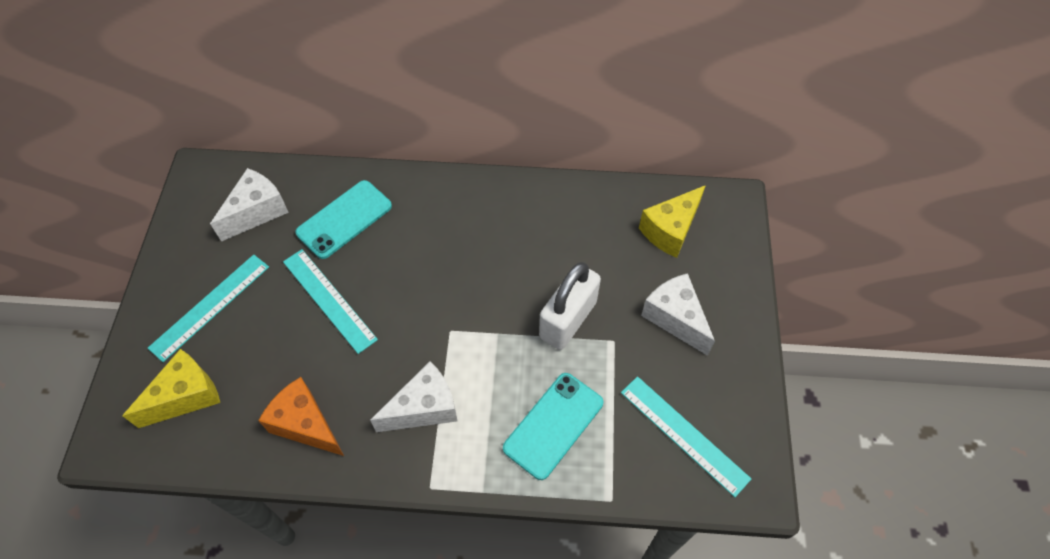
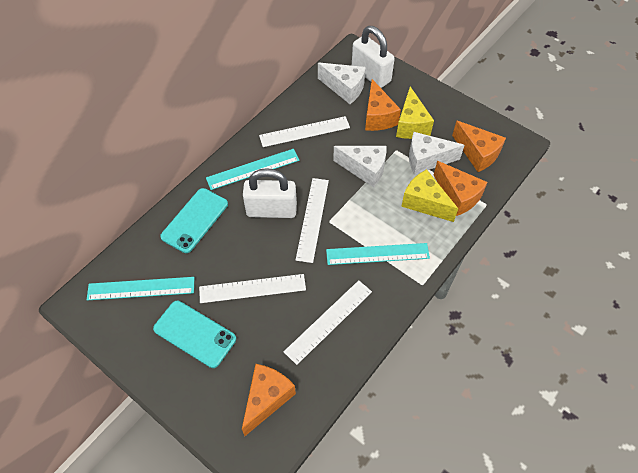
orange cheese: 1 -> 4
white padlock: 1 -> 2
white ruler: 0 -> 4

